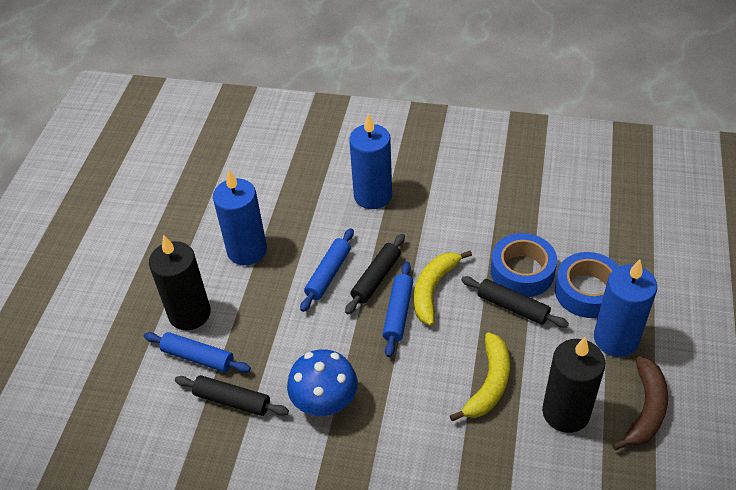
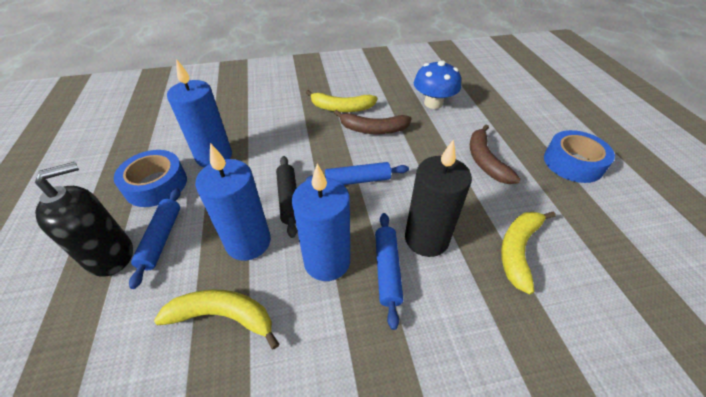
black candle: 2 -> 1
black rolling pin: 3 -> 1
black soap dispenser: 0 -> 1
brown banana: 1 -> 2
yellow banana: 2 -> 3

